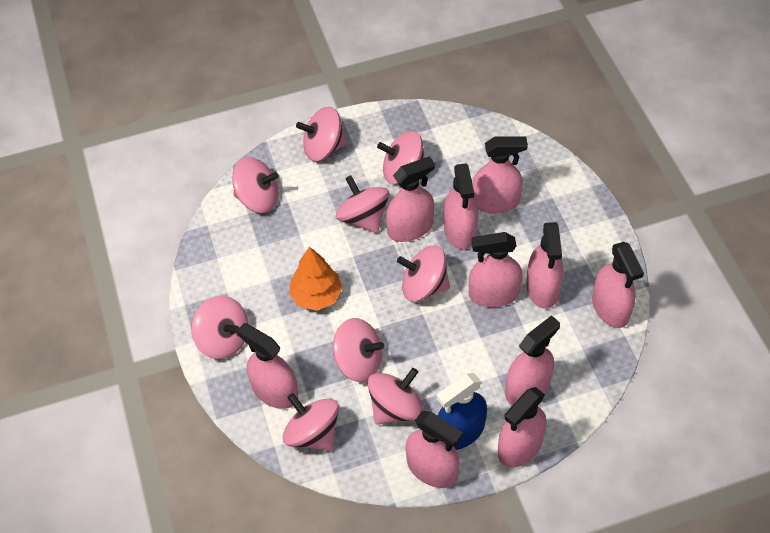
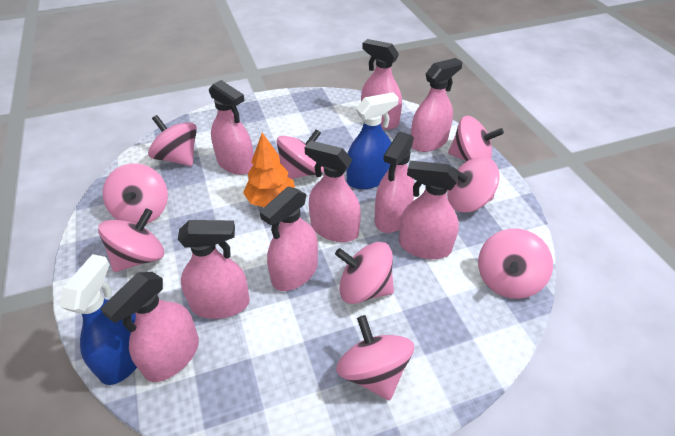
blue spray bottle: 1 -> 2
pink spray bottle: 10 -> 9

